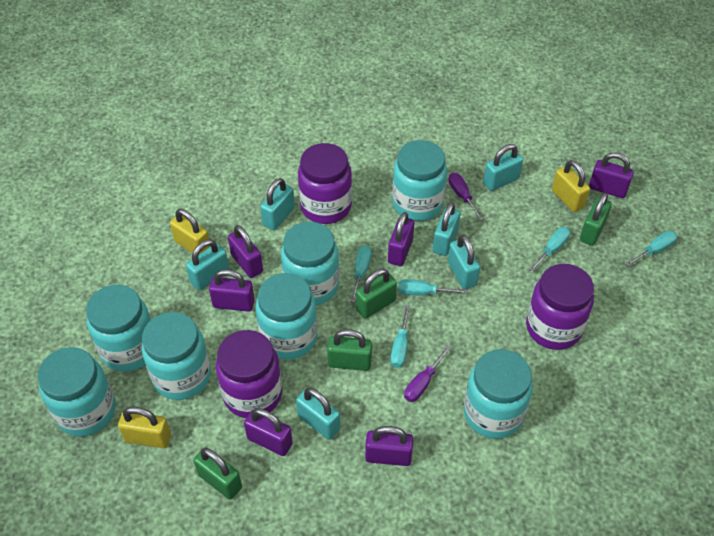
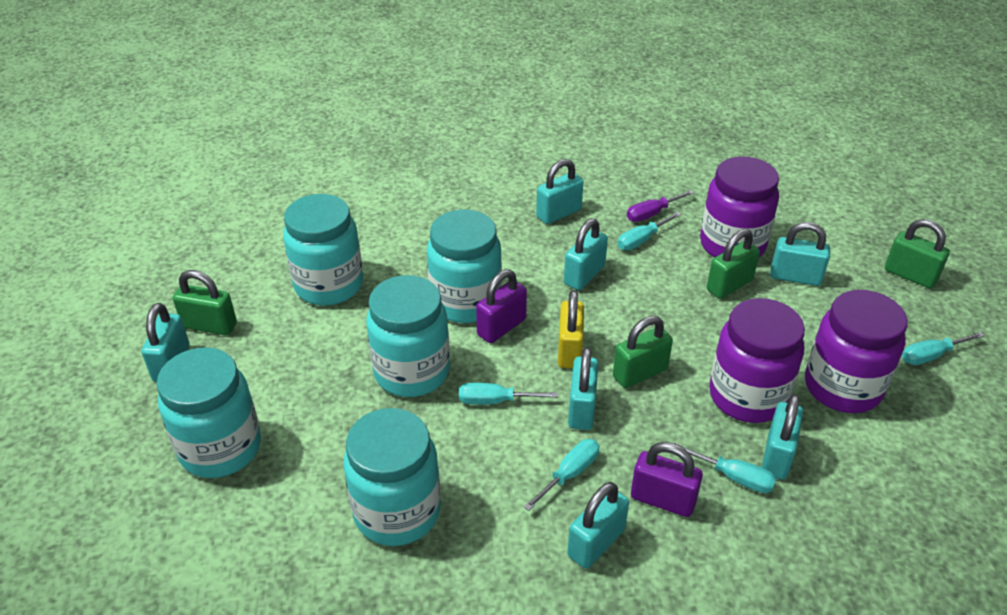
purple padlock: 6 -> 2
purple screwdriver: 2 -> 1
turquoise jar: 7 -> 5
turquoise padlock: 6 -> 7
yellow padlock: 3 -> 1

